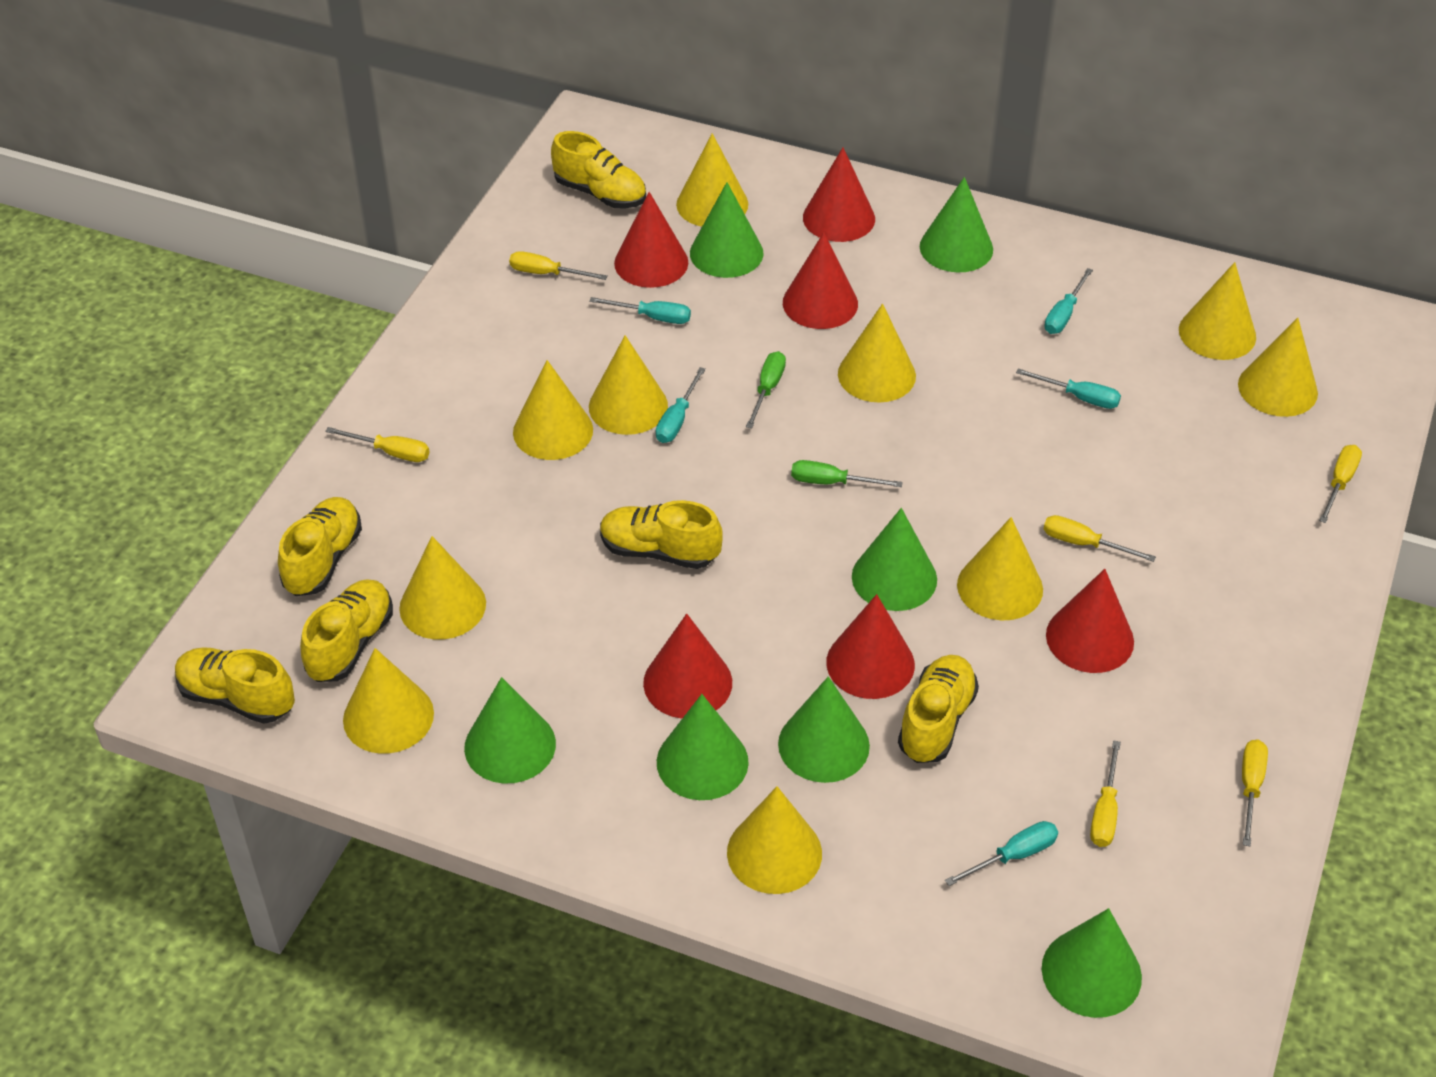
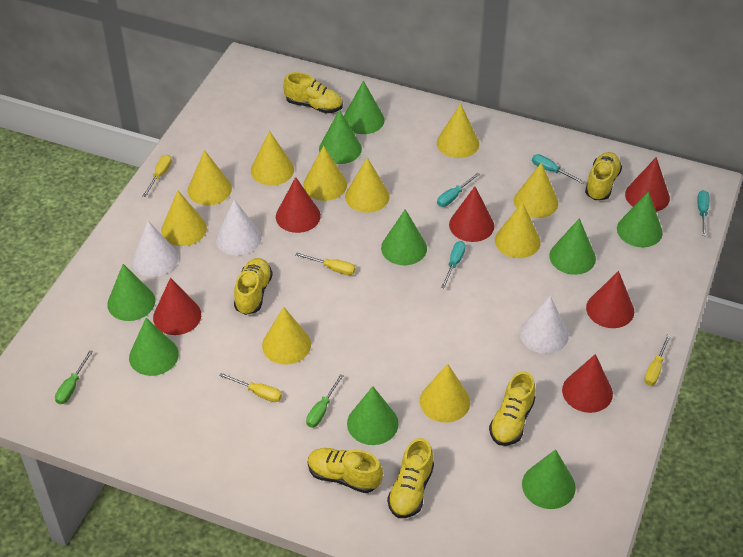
green cone: 7 -> 9
turquoise screwdriver: 5 -> 4
white cone: 0 -> 3
yellow screwdriver: 6 -> 4

